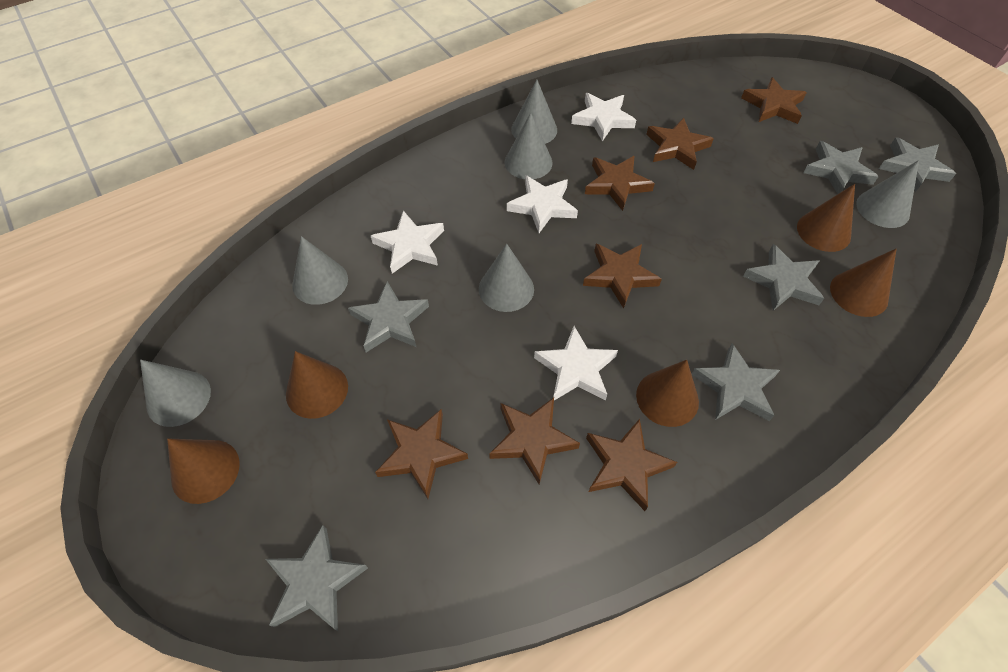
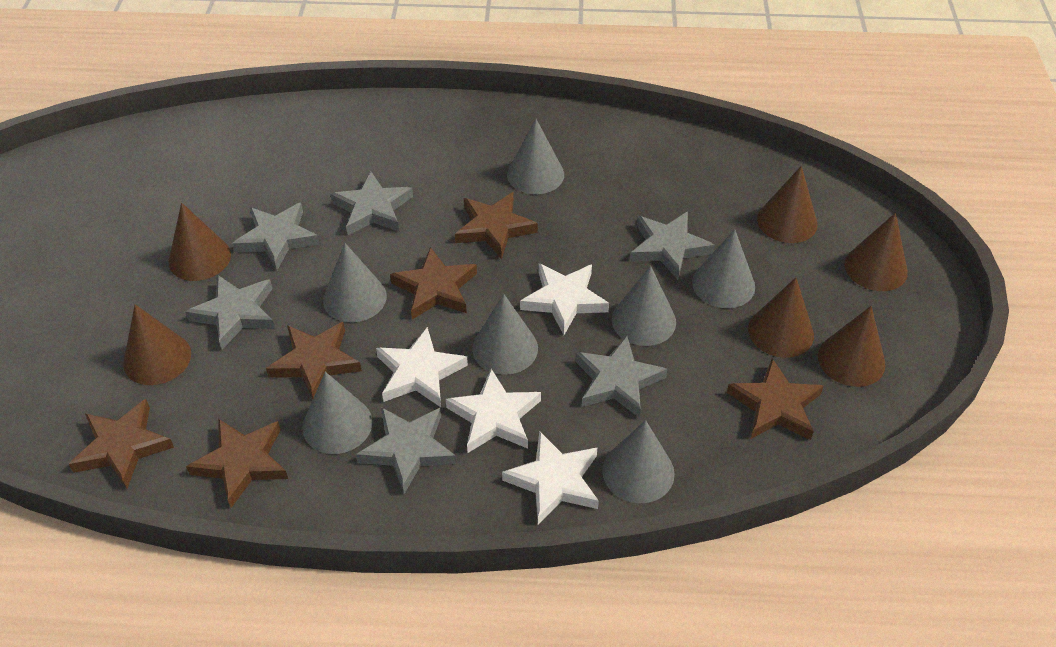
brown cone: 5 -> 6
brown star: 7 -> 6
grey cone: 6 -> 7

